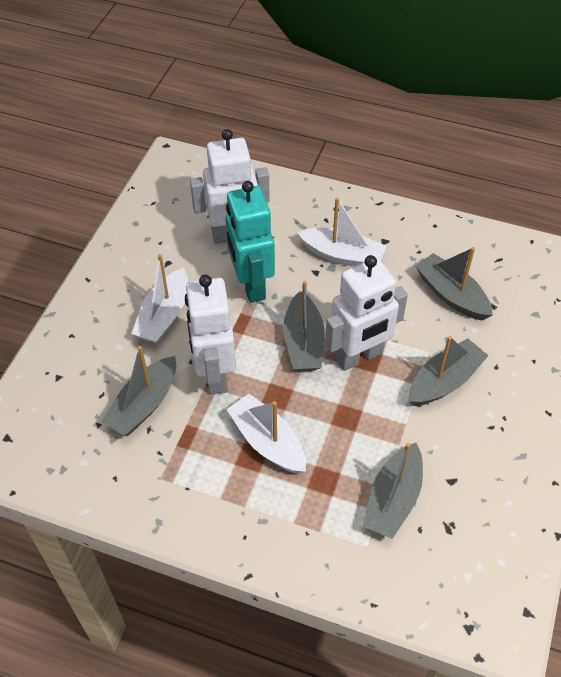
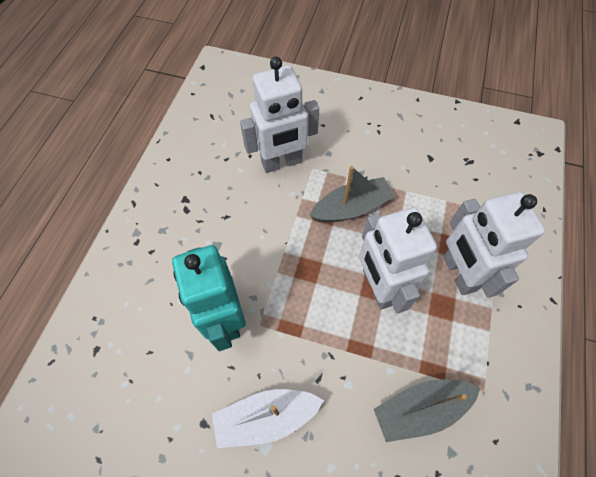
grey boat: 5 -> 2
white boat: 3 -> 1

